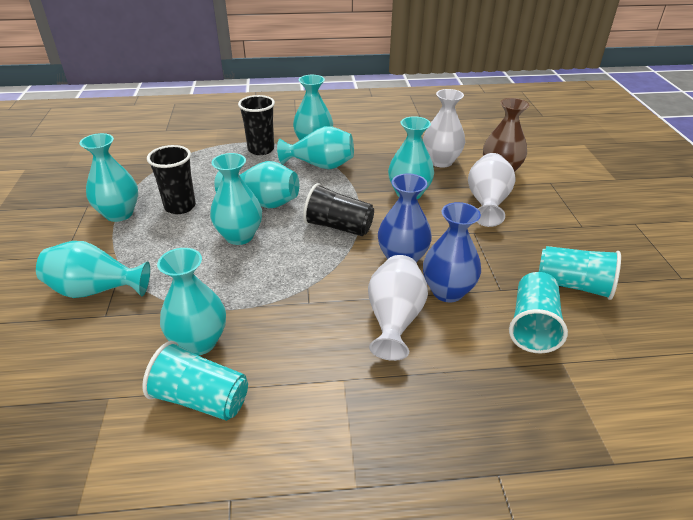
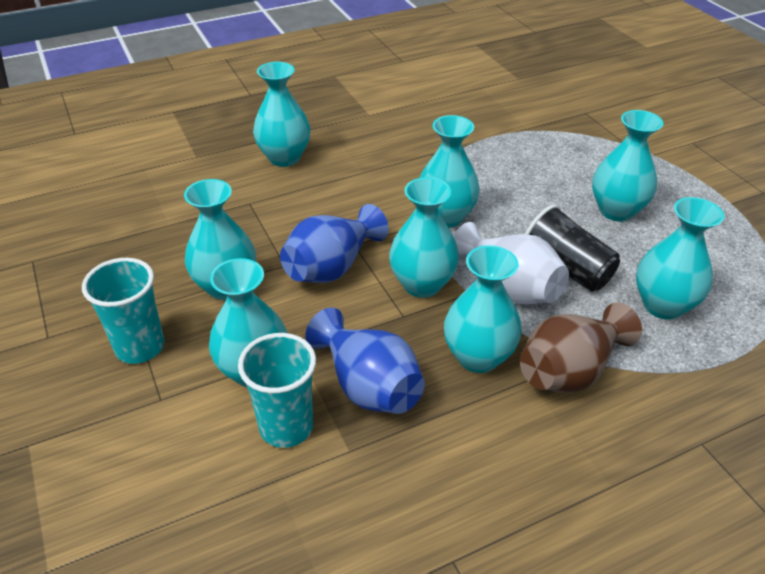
black cup: 3 -> 1
turquoise cup: 3 -> 2
white vase: 3 -> 1

